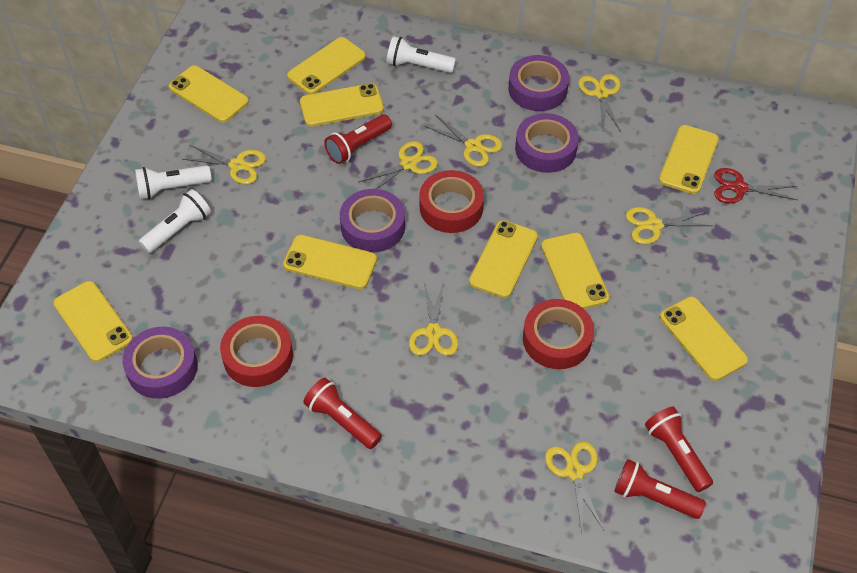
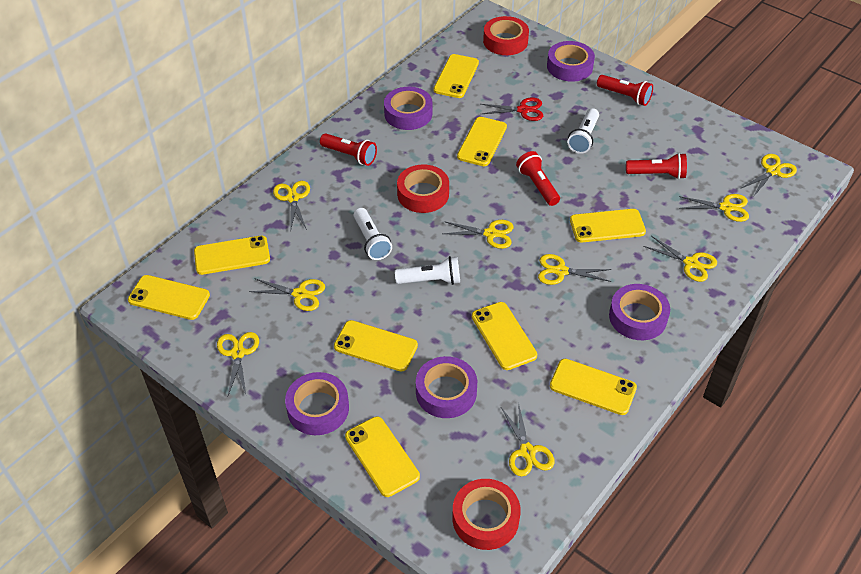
purple tape: 4 -> 5
yellow scissors: 7 -> 9

